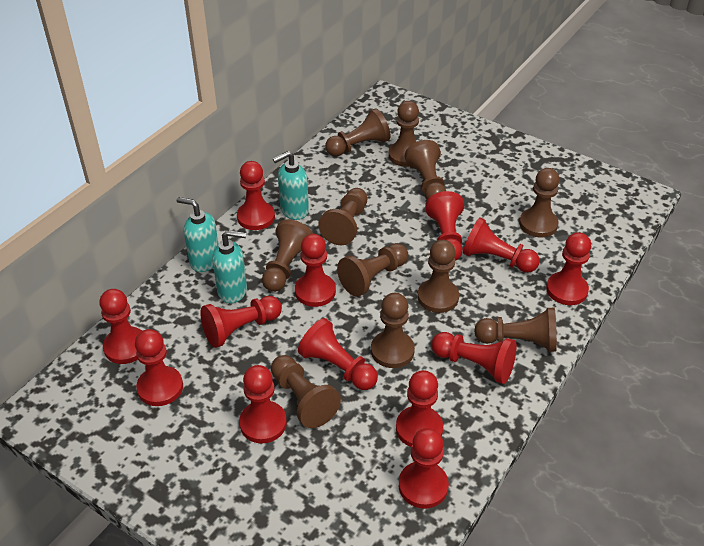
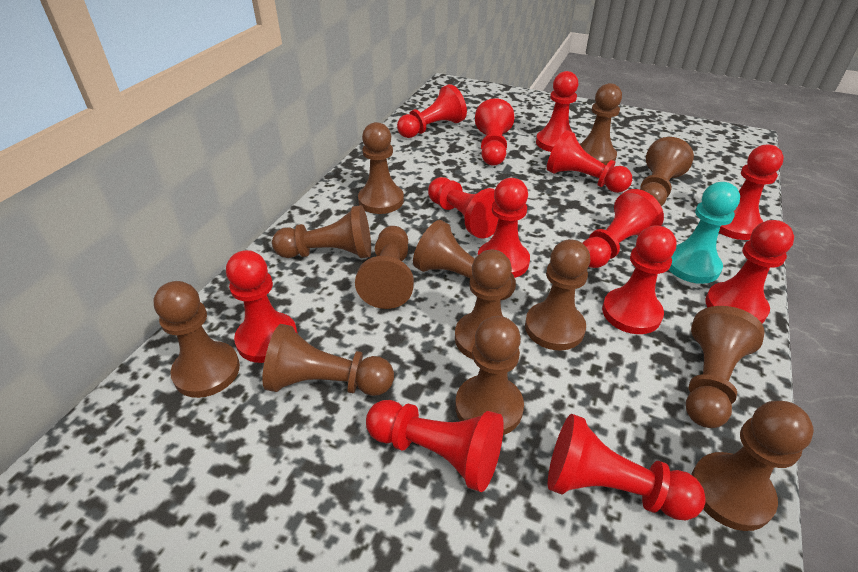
brown pawn: 11 -> 13
turquoise pawn: 0 -> 1
turquoise soap dispenser: 3 -> 0

